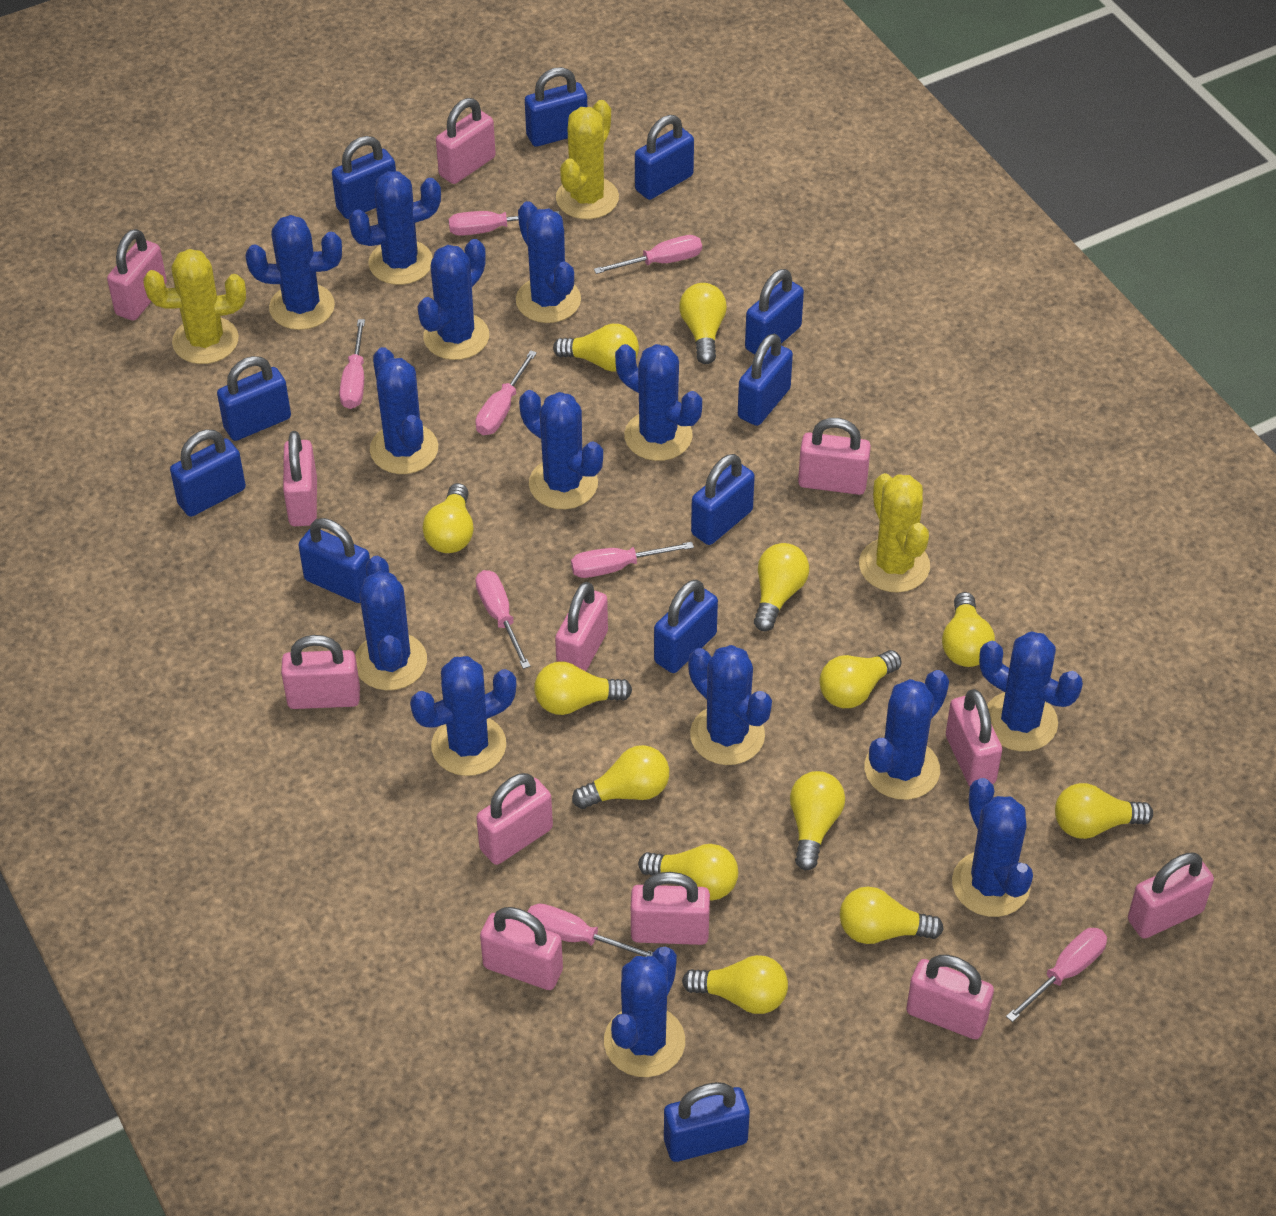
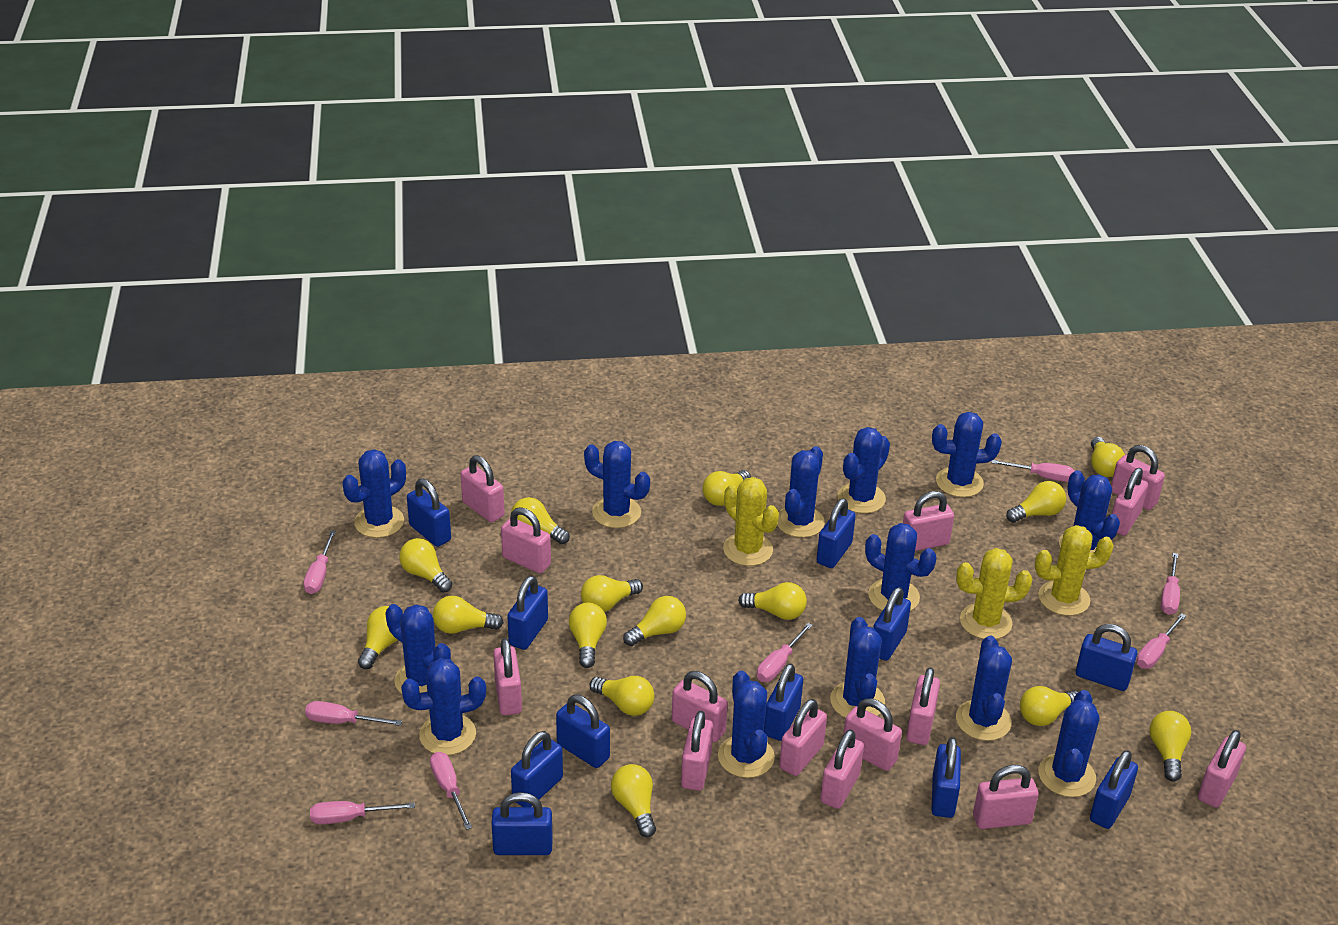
blue cactus: 14 -> 13
pink padlock: 12 -> 14
yellow light bulb: 13 -> 15

